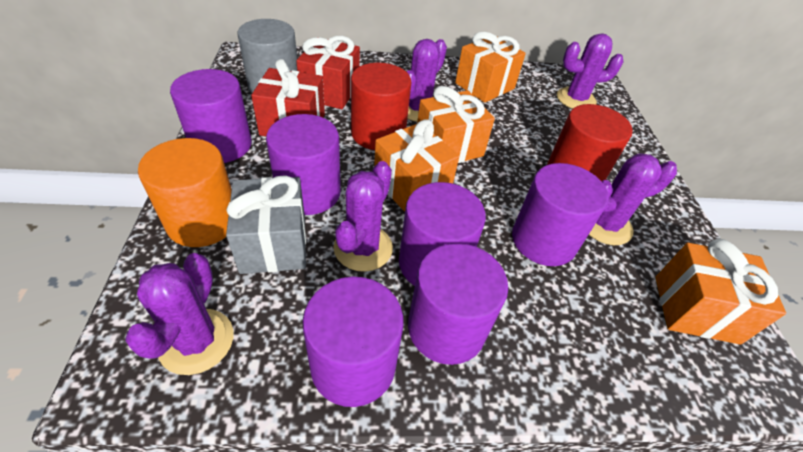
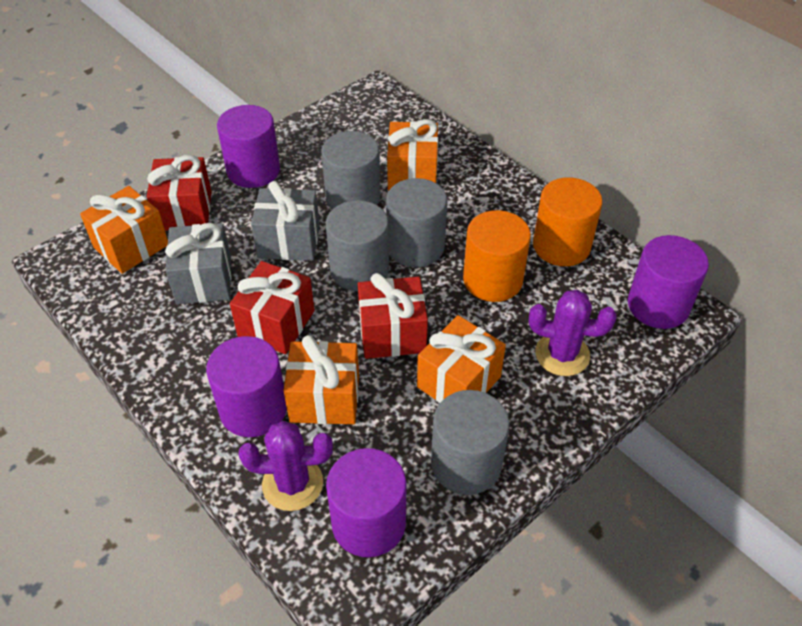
grey cylinder: 1 -> 4
grey gift: 1 -> 2
orange cylinder: 1 -> 2
purple cactus: 5 -> 2
purple cylinder: 6 -> 4
red cylinder: 2 -> 0
red gift: 2 -> 3

